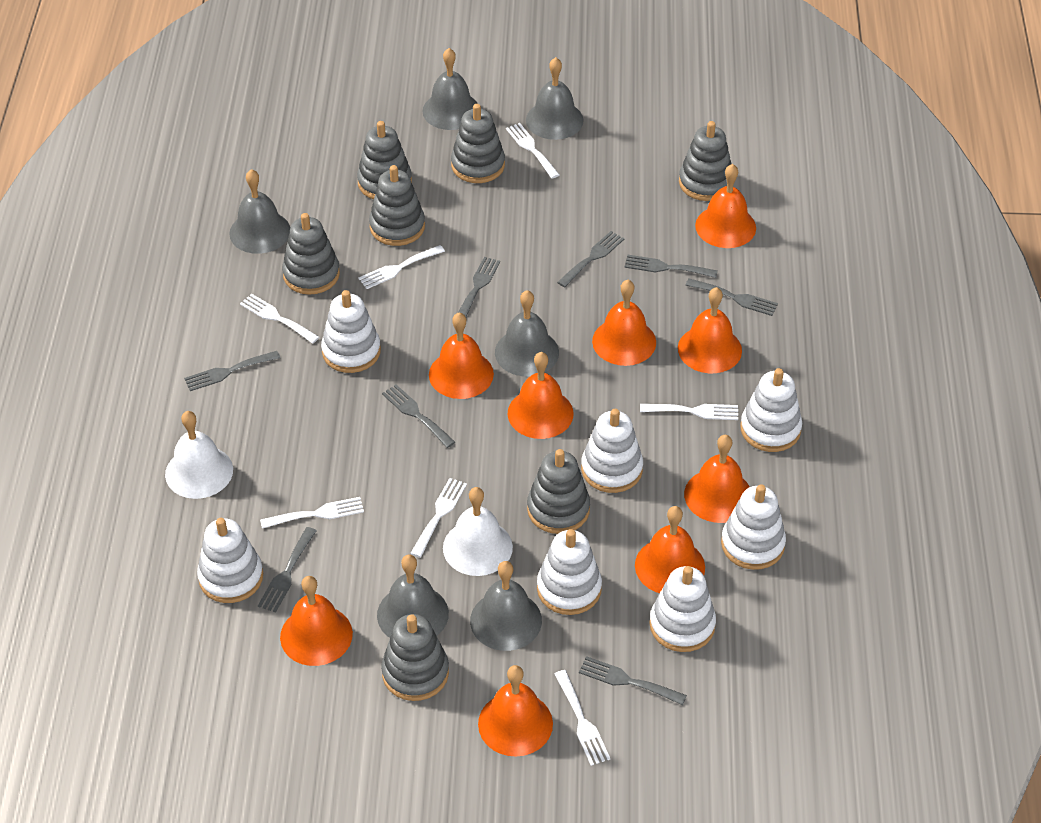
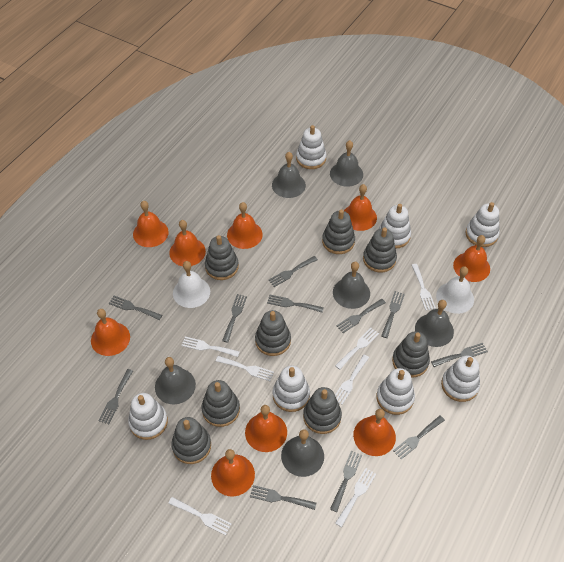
grey fork: 8 -> 11
grey stacking toy: 7 -> 8

